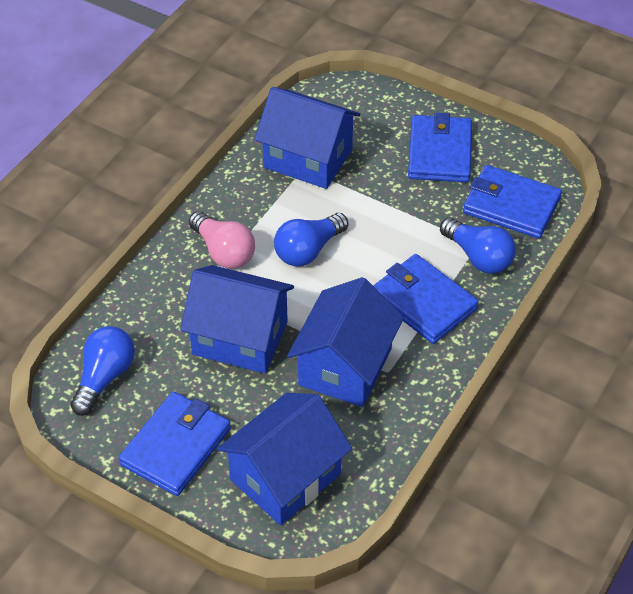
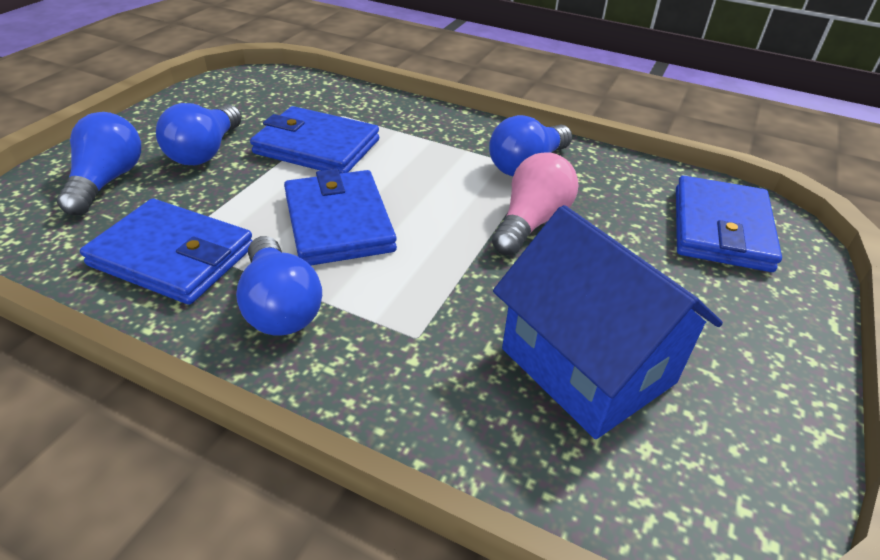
blue house: 4 -> 1
blue light bulb: 3 -> 4

